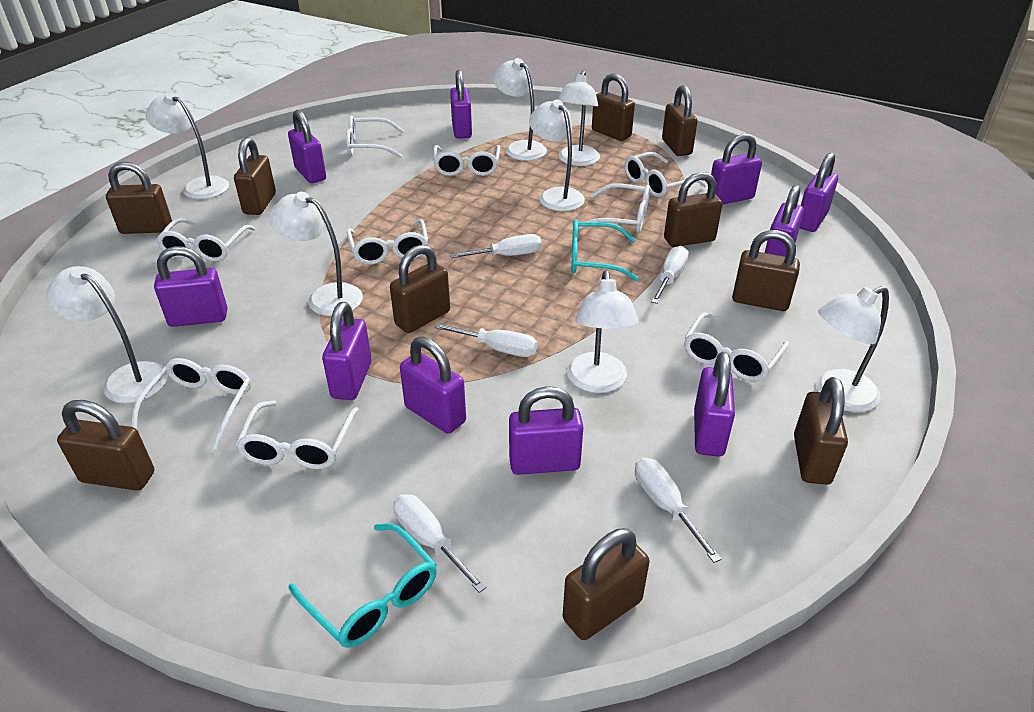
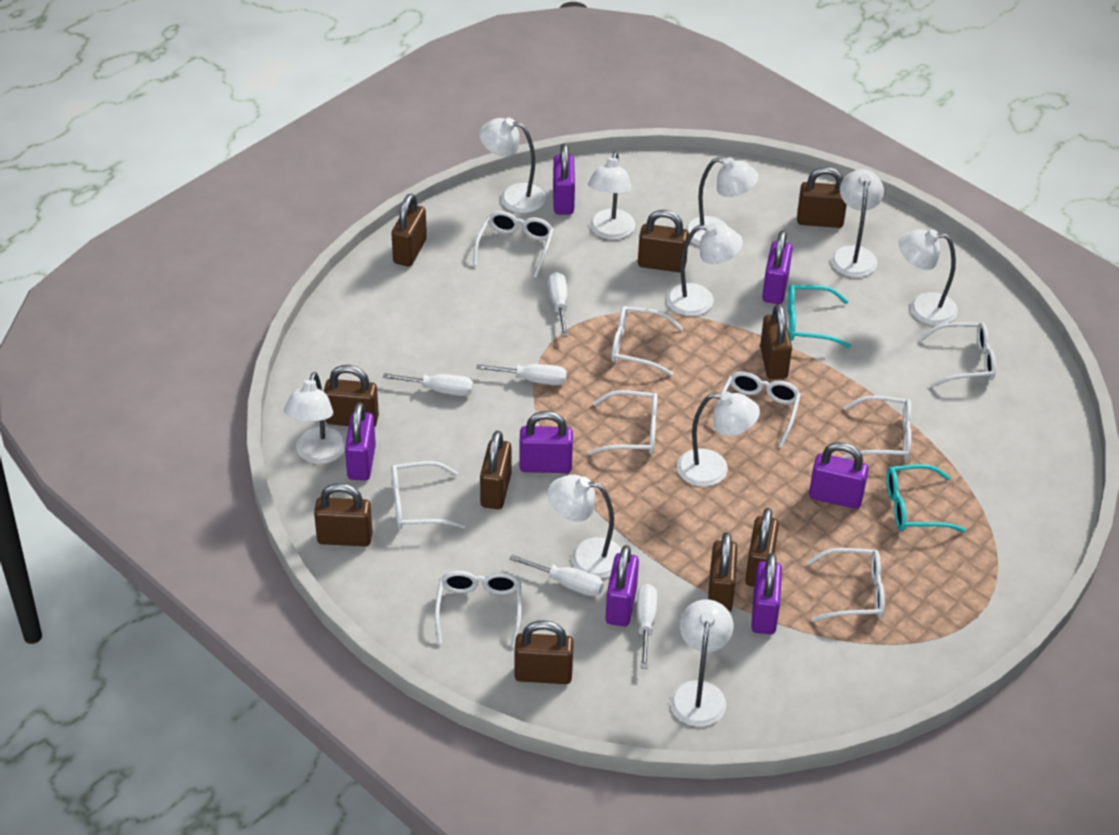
purple padlock: 10 -> 7
white lamp: 8 -> 10

